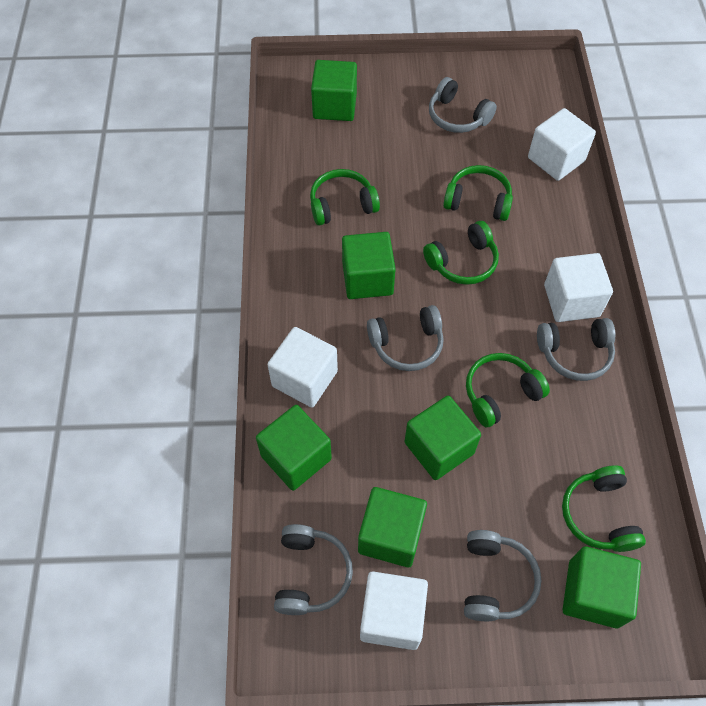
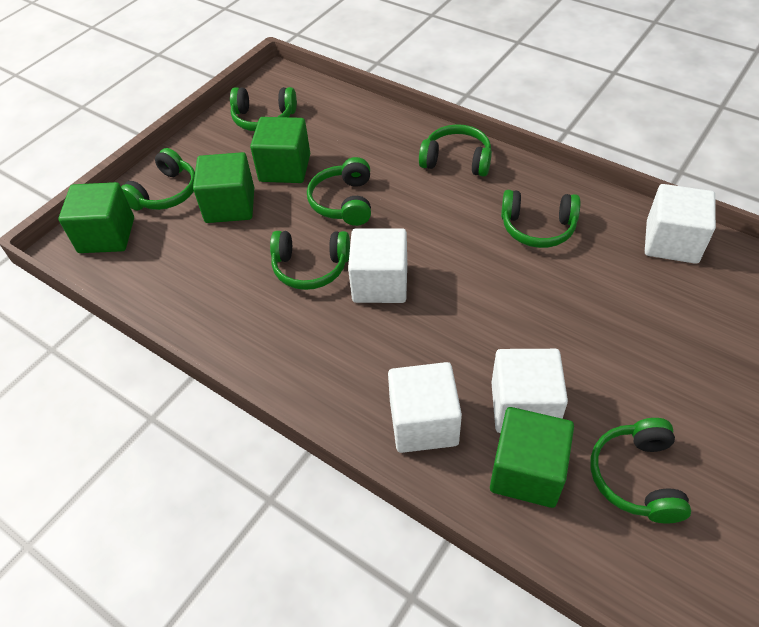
green cube: 6 -> 4
green headphones: 5 -> 7
grey headphones: 5 -> 0

